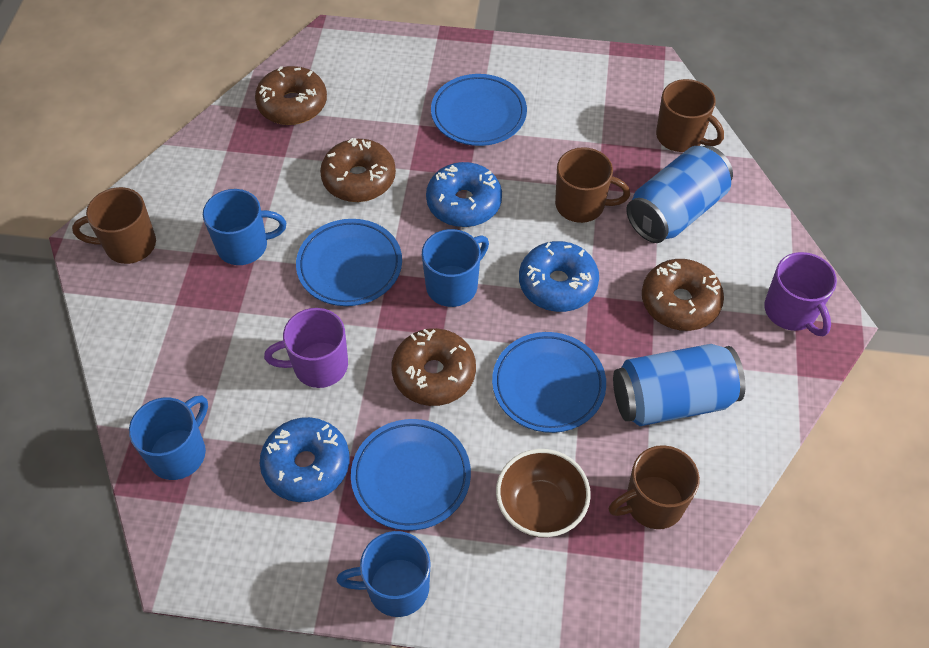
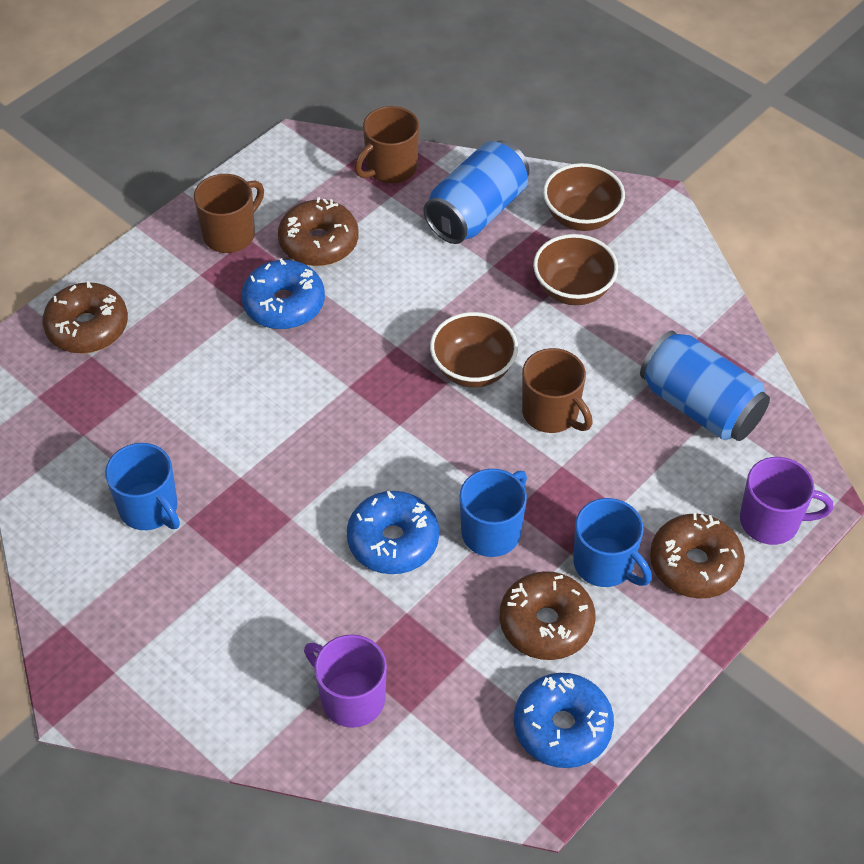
blue mug: 4 -> 3
blue plate: 4 -> 0
brown bowl: 1 -> 3
brown mug: 4 -> 3

